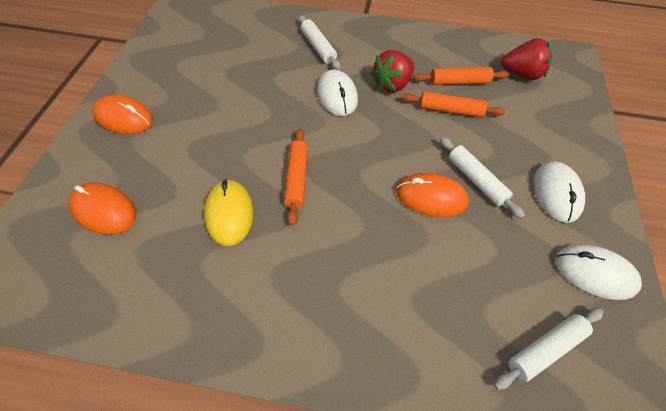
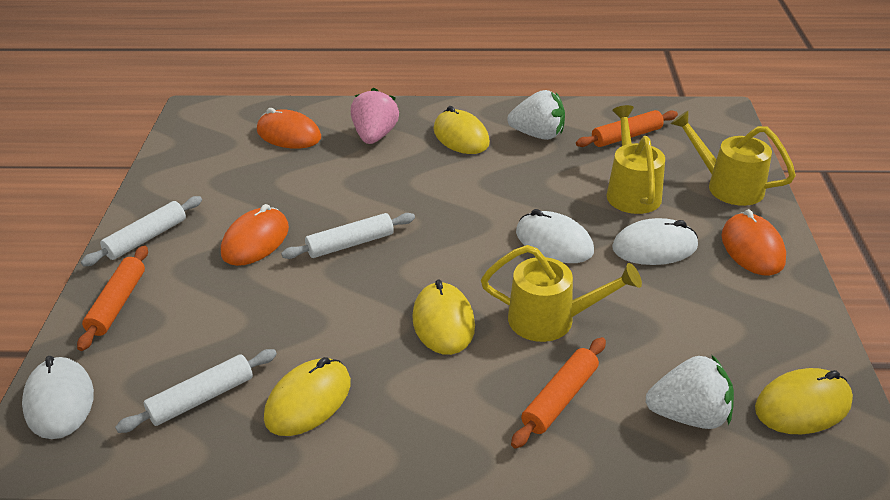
pink strawberry: 0 -> 1
red strawberry: 2 -> 0
white strawberry: 0 -> 2
yellow mouse: 1 -> 4
yellow watering can: 0 -> 3

